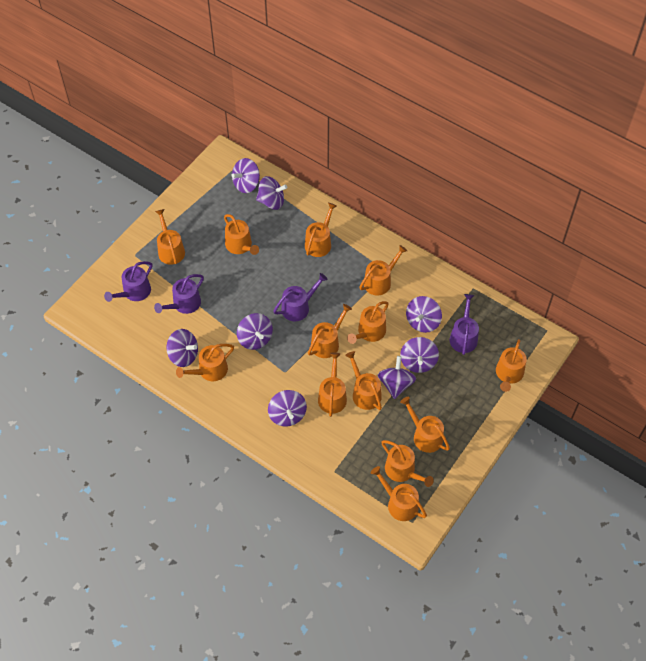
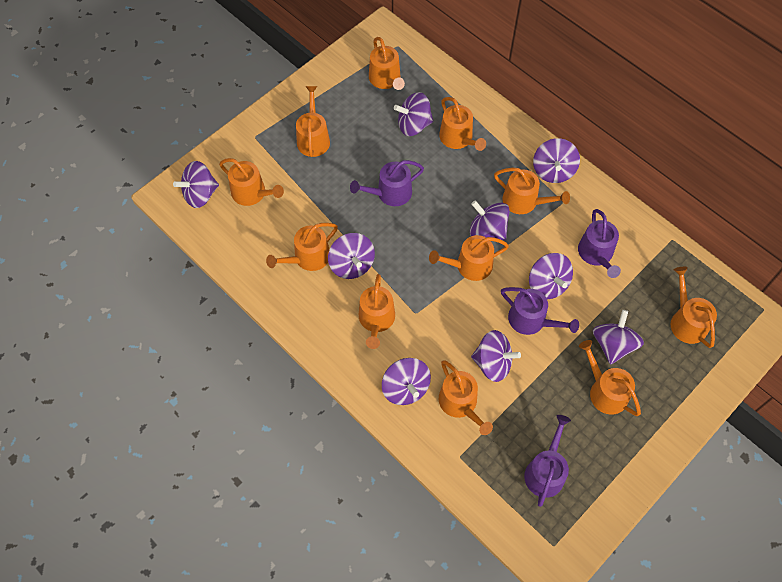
orange watering can: 13 -> 11
purple spinning top: 8 -> 9

